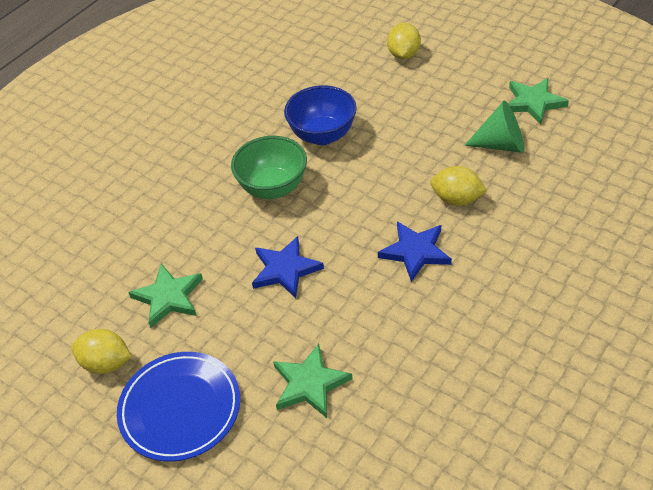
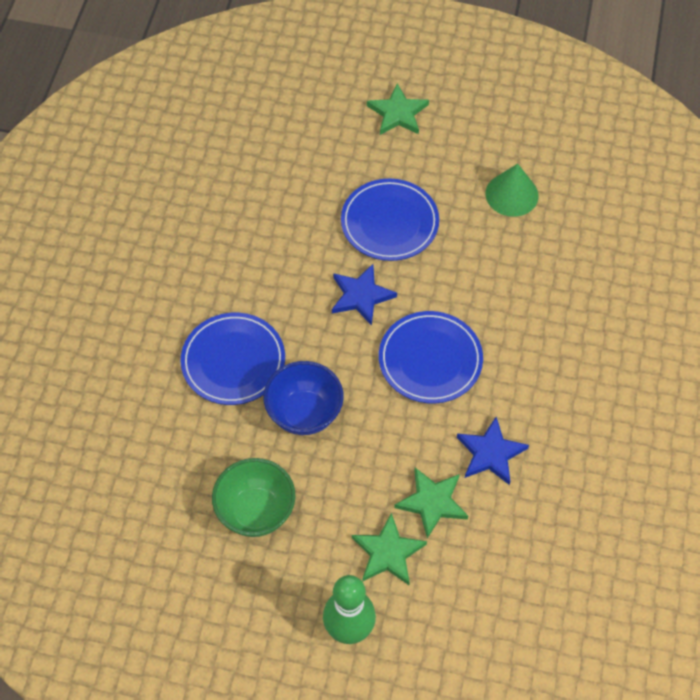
blue plate: 1 -> 3
green bowling pin: 0 -> 1
yellow lemon: 3 -> 0

